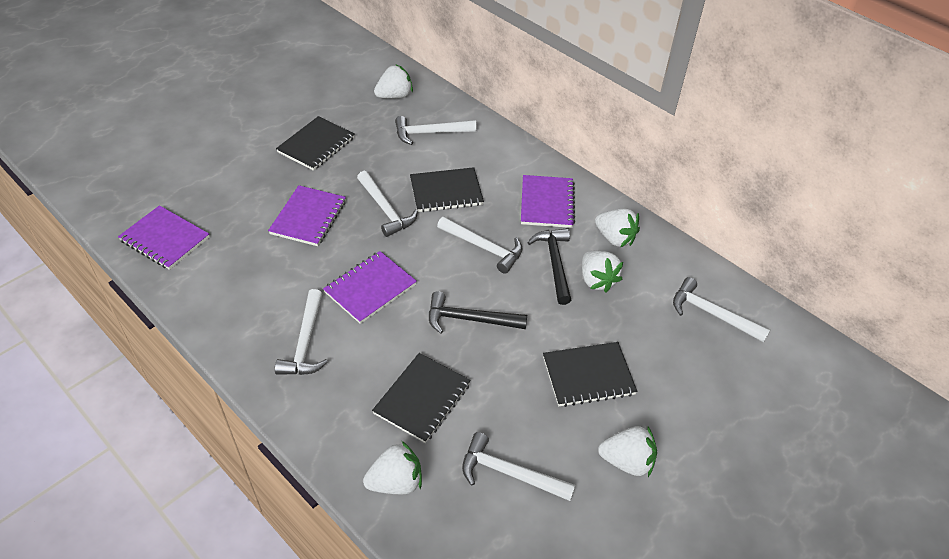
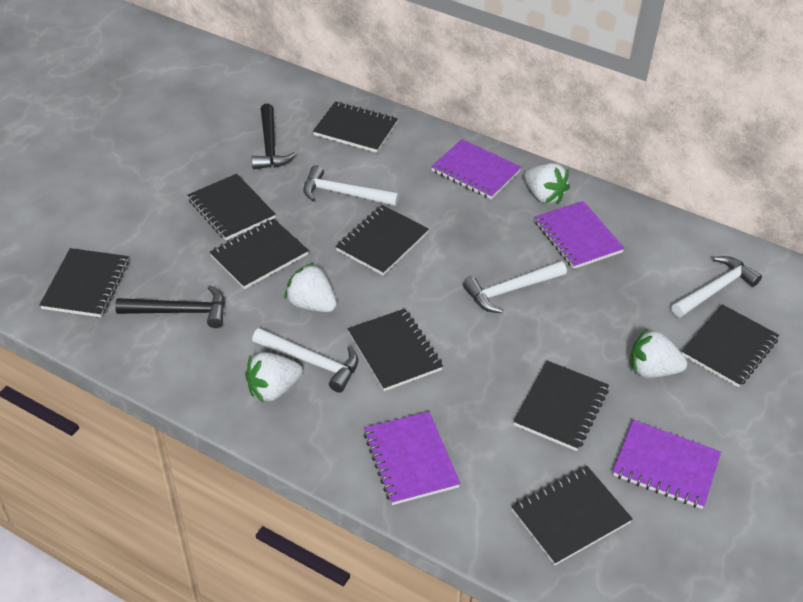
black notebook: 4 -> 9
white hammer: 6 -> 4
white strawberry: 5 -> 4

